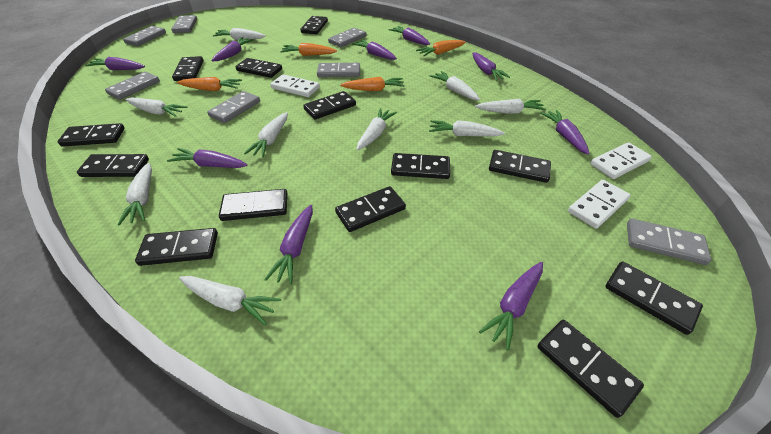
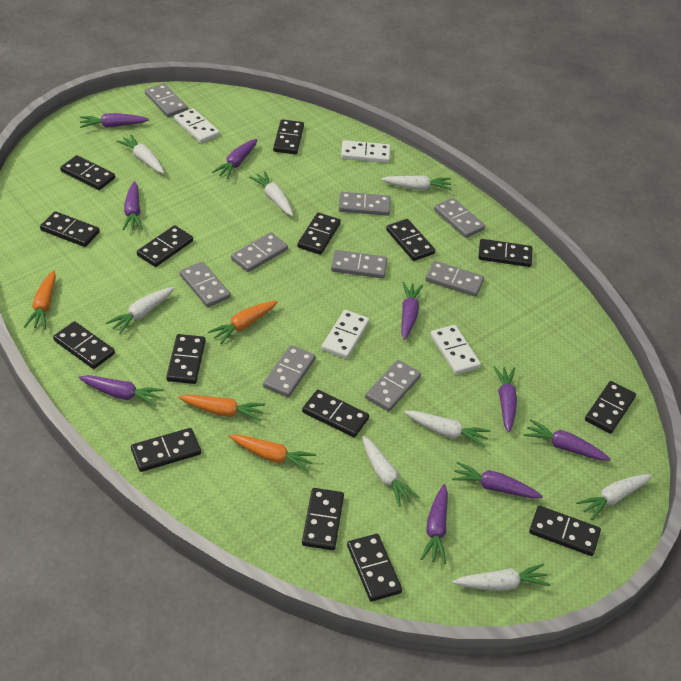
black domino: 13 -> 15
grey domino: 7 -> 9
white carrot: 9 -> 8
white domino: 3 -> 4

